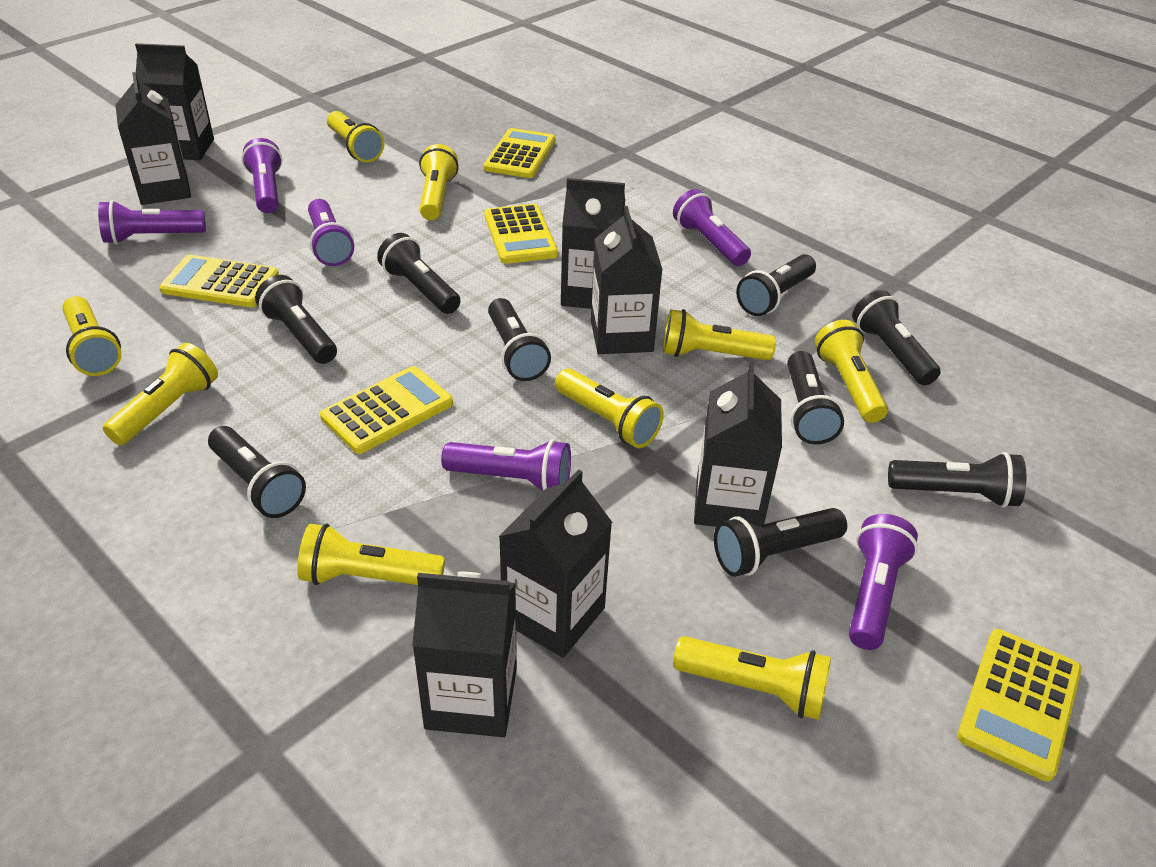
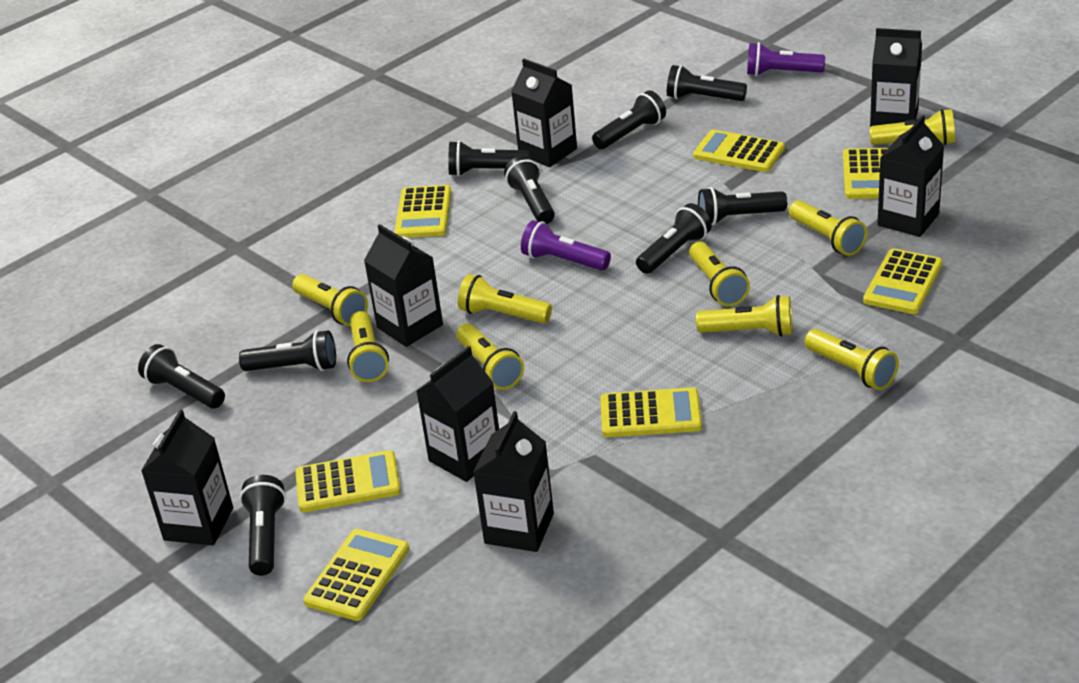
purple flashlight: 6 -> 2
yellow calculator: 5 -> 7

